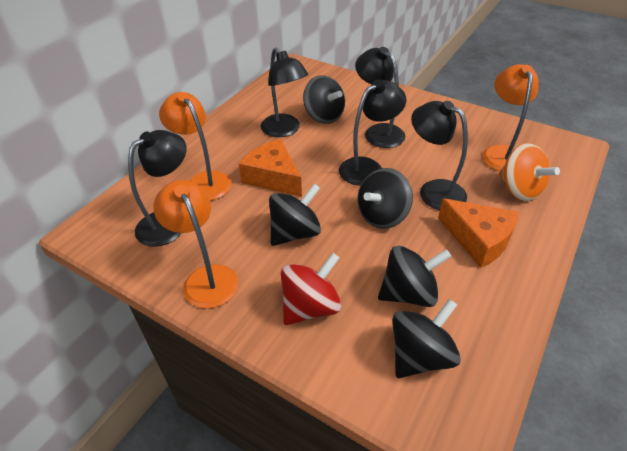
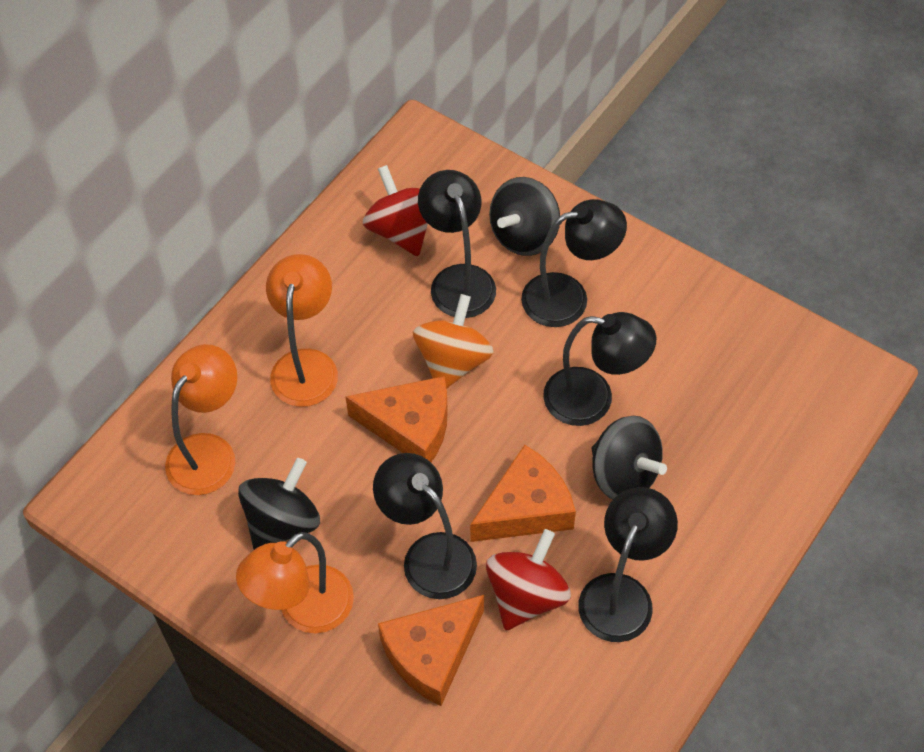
black spinning top: 5 -> 3
orange cheese: 2 -> 3
red spinning top: 1 -> 2

